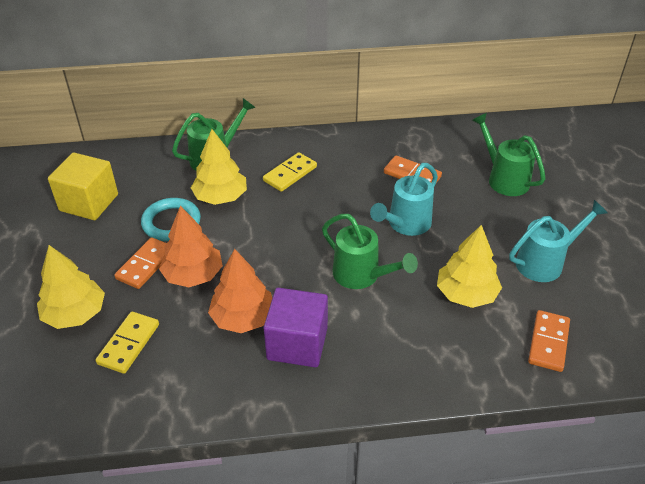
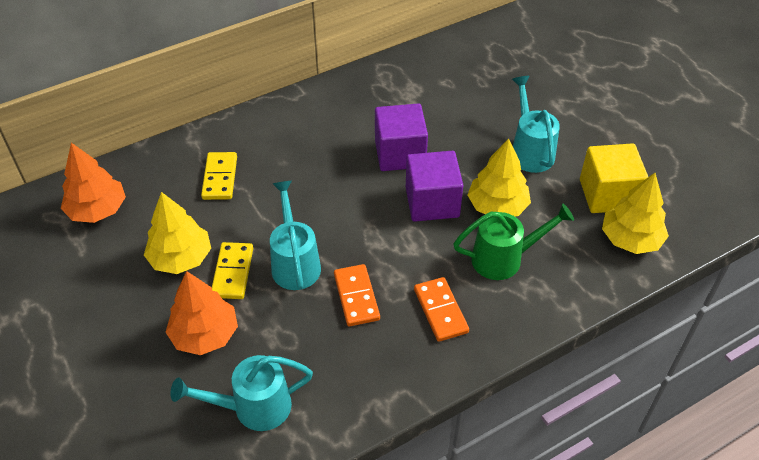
green watering can: 3 -> 1
orange domino: 3 -> 2
purple cube: 1 -> 2
turquoise ring: 1 -> 0
turquoise watering can: 2 -> 3

